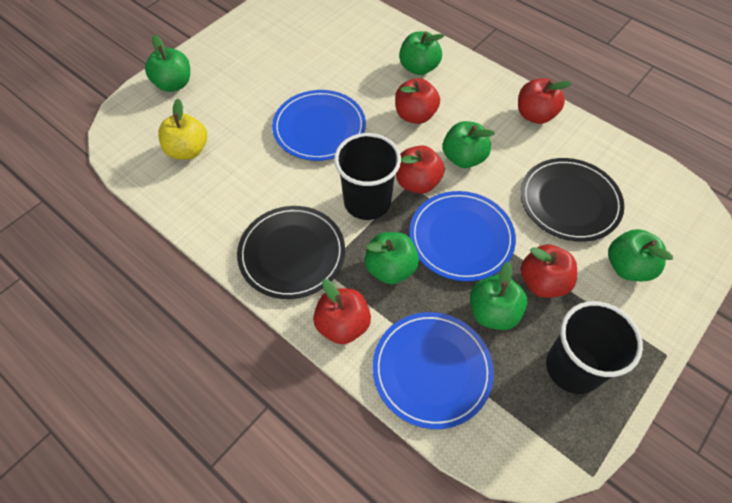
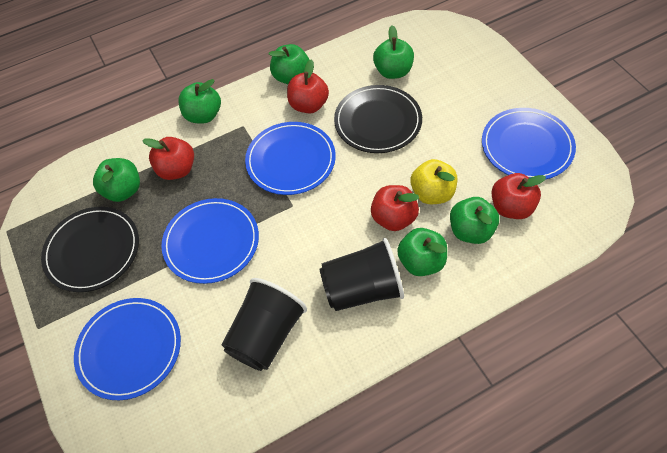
blue plate: 3 -> 4
red apple: 5 -> 4

